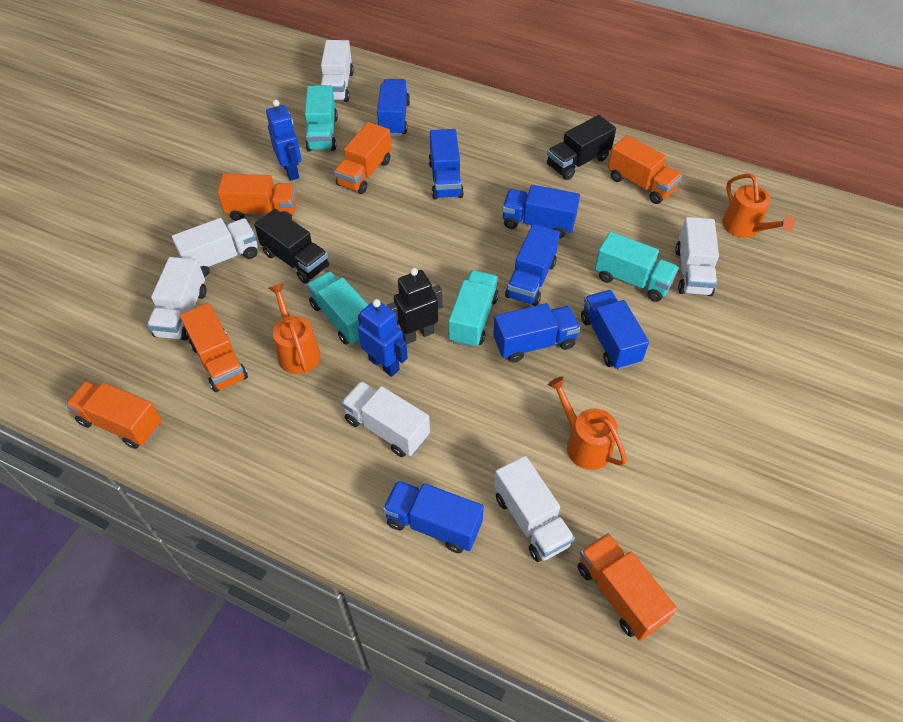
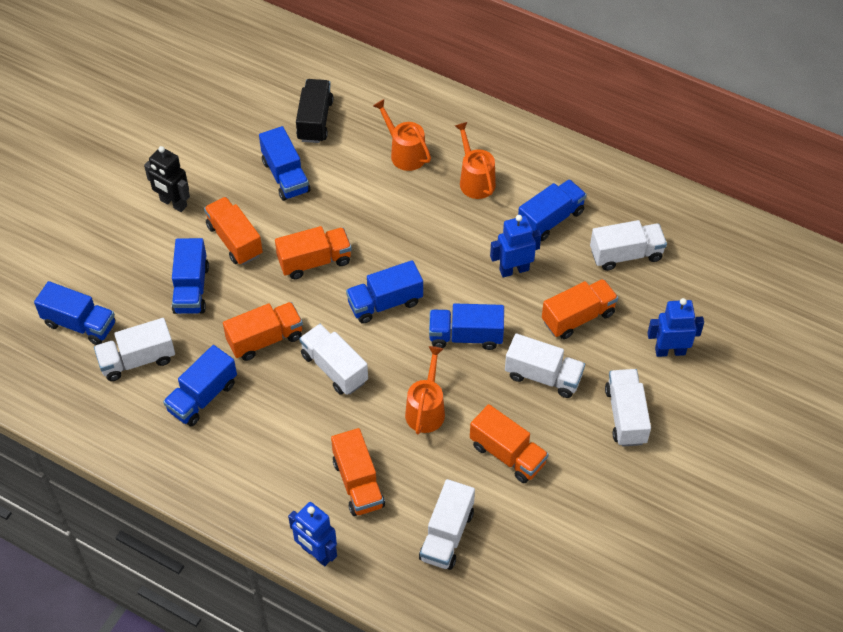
black truck: 2 -> 1
blue robot: 2 -> 3
turquoise truck: 4 -> 0

